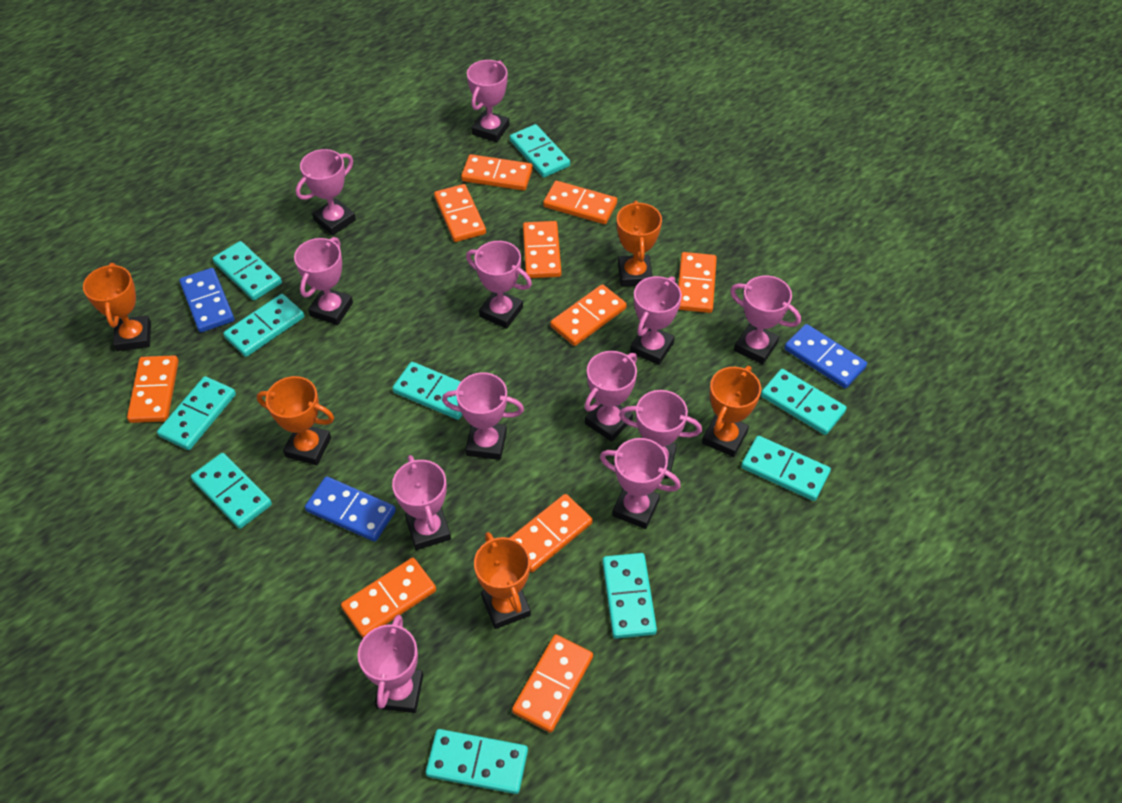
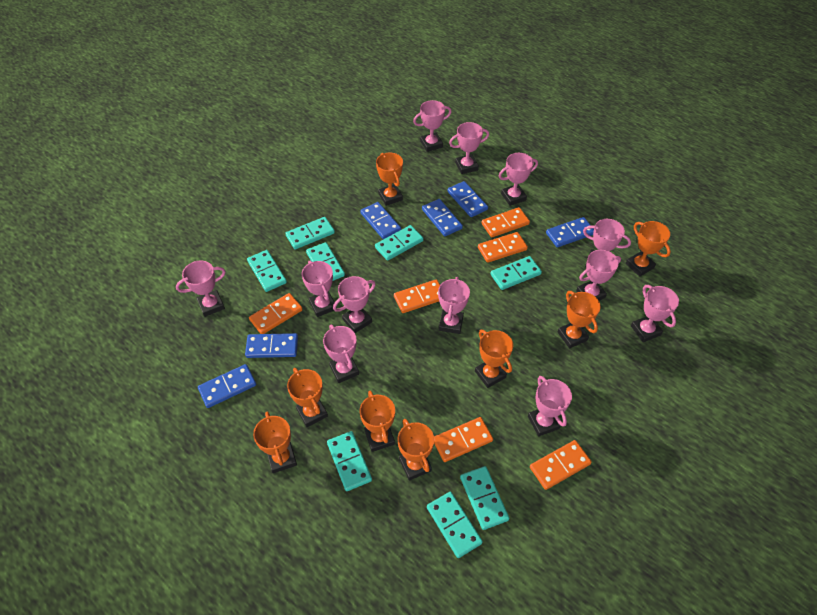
blue domino: 3 -> 6
orange domino: 10 -> 6
orange trophy: 5 -> 8
turquoise domino: 10 -> 8

